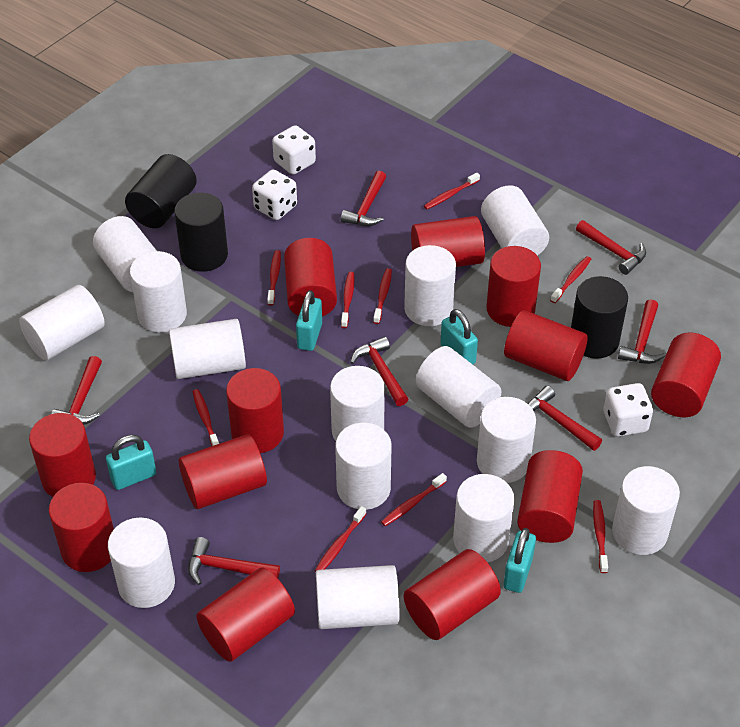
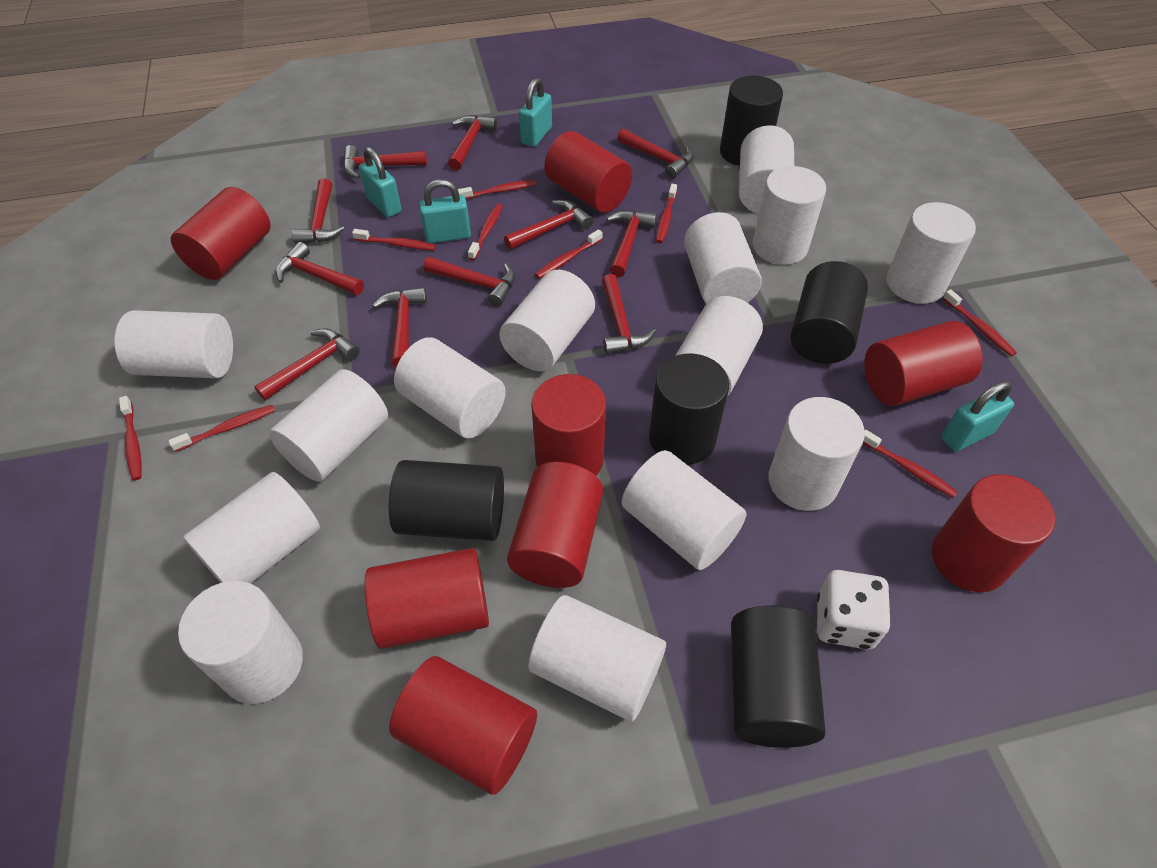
black cylinder: 3 -> 5
red cylinder: 12 -> 8
red hammer: 7 -> 11
white dice: 3 -> 1

